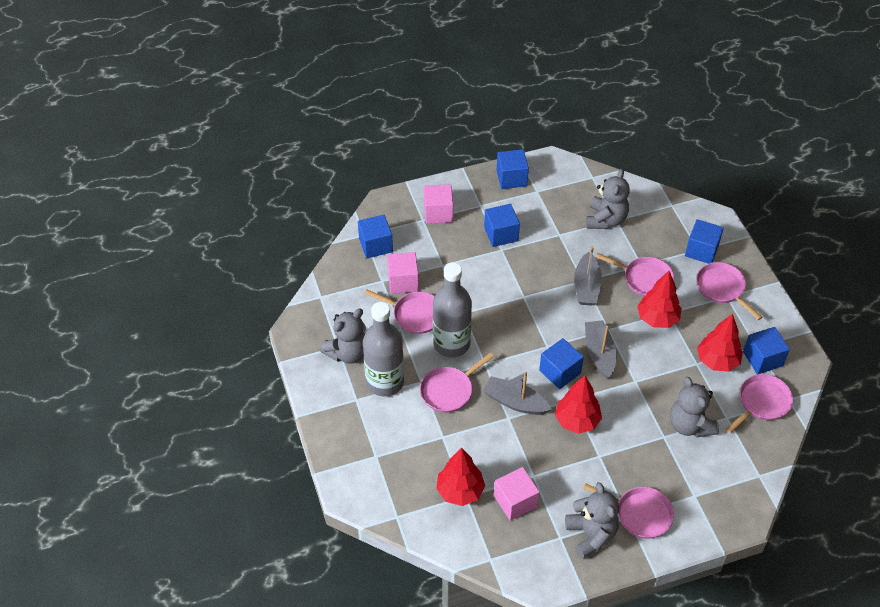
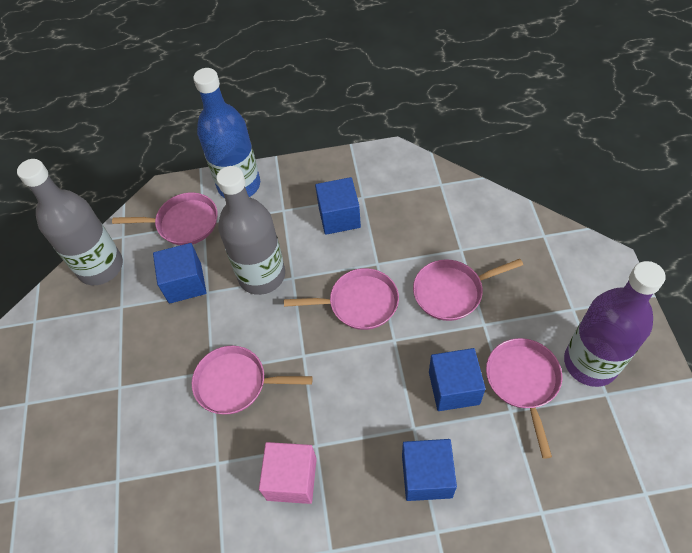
blue bottle: 0 -> 1
blue cube: 6 -> 4
grey boat: 3 -> 0
grey teddy bear: 4 -> 0
pink cube: 3 -> 1
pink pan: 6 -> 5
purple bottle: 0 -> 1
red tree: 4 -> 0

